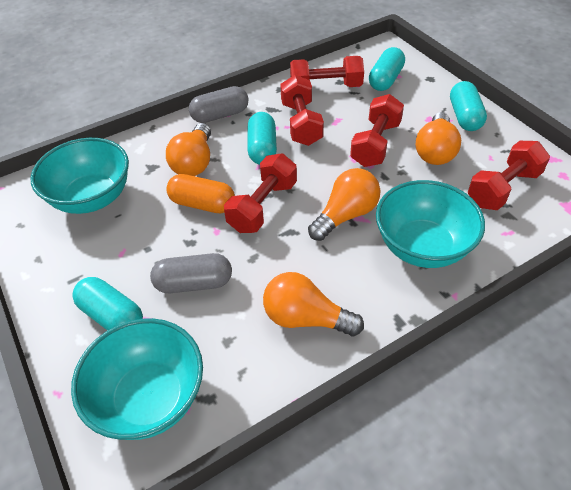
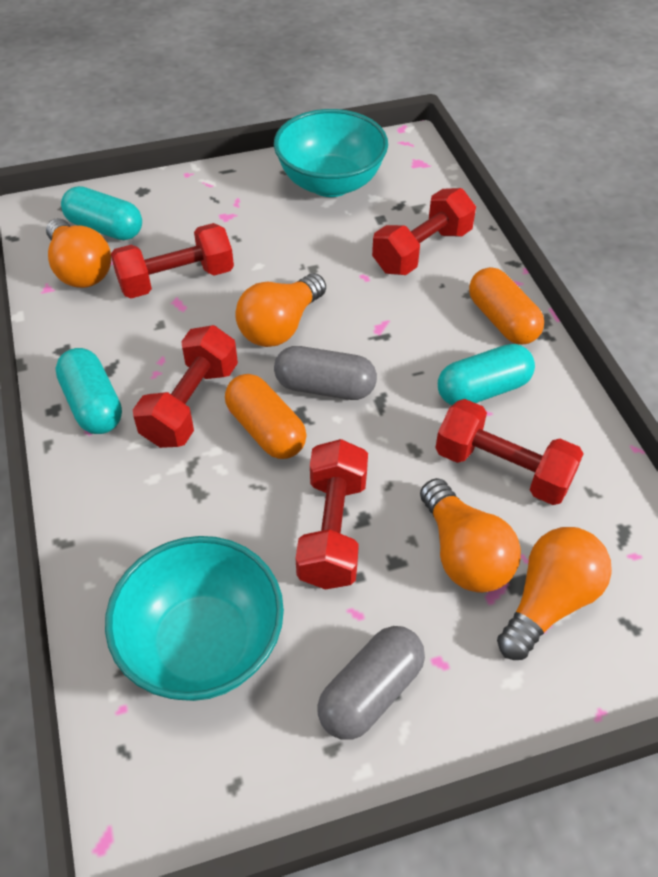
orange capsule: 1 -> 2
turquoise bowl: 3 -> 2
turquoise capsule: 4 -> 3

